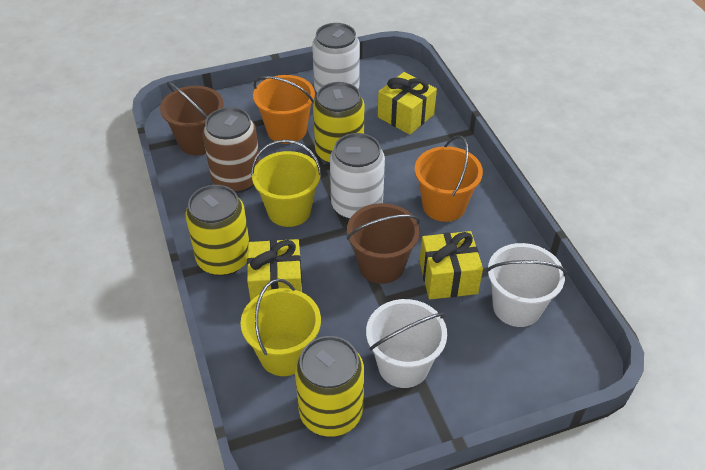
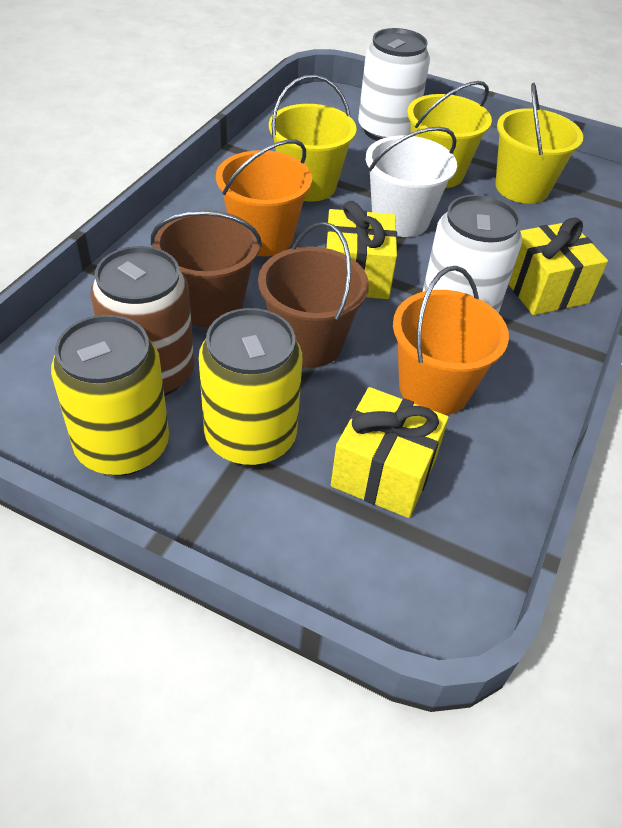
white bucket: 2 -> 1
yellow bucket: 2 -> 3
yellow can: 3 -> 2

